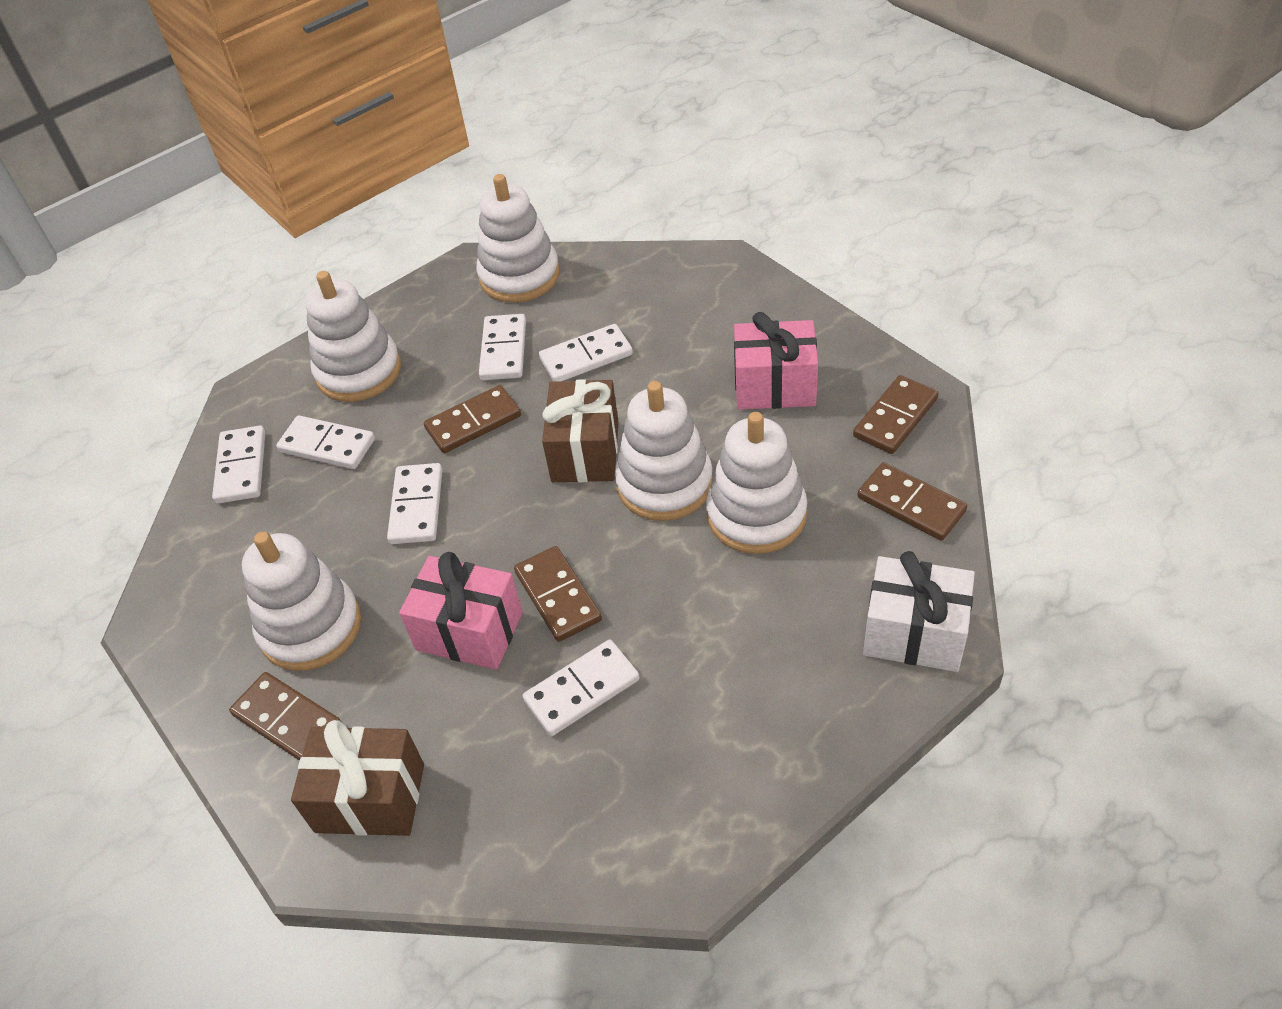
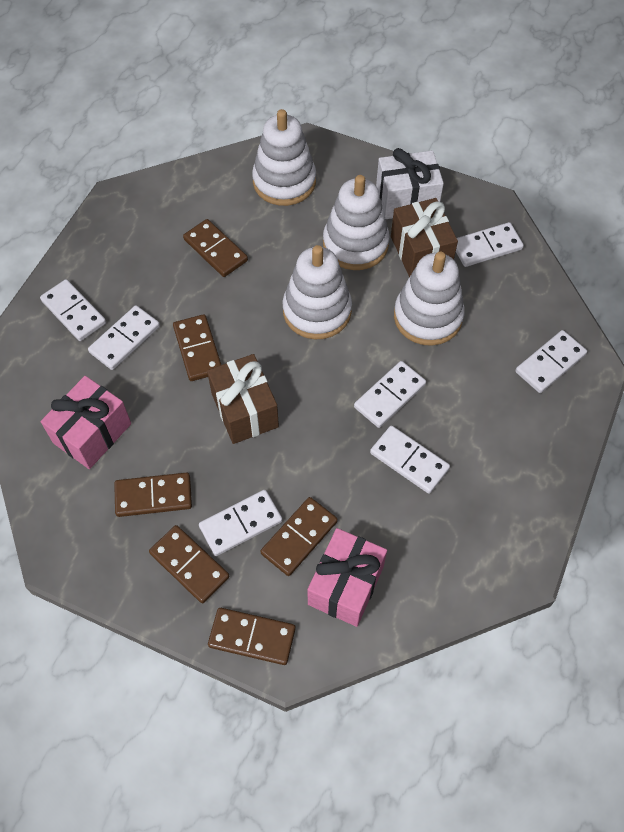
brown domino: 5 -> 6
white domino: 6 -> 7
white stacking toy: 5 -> 4

